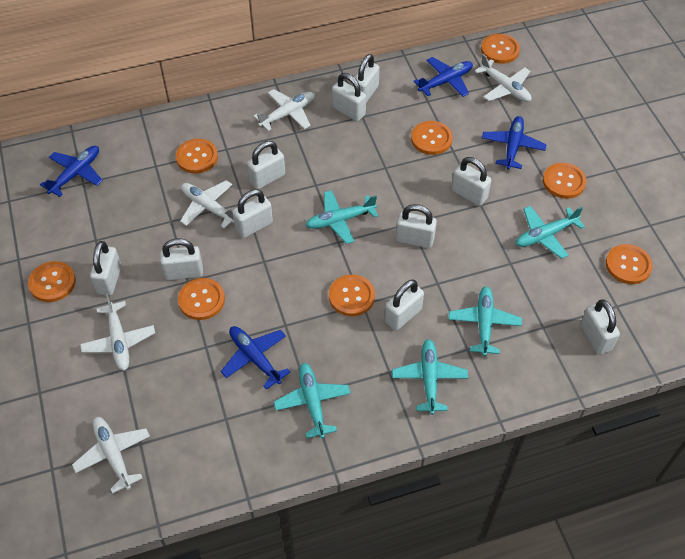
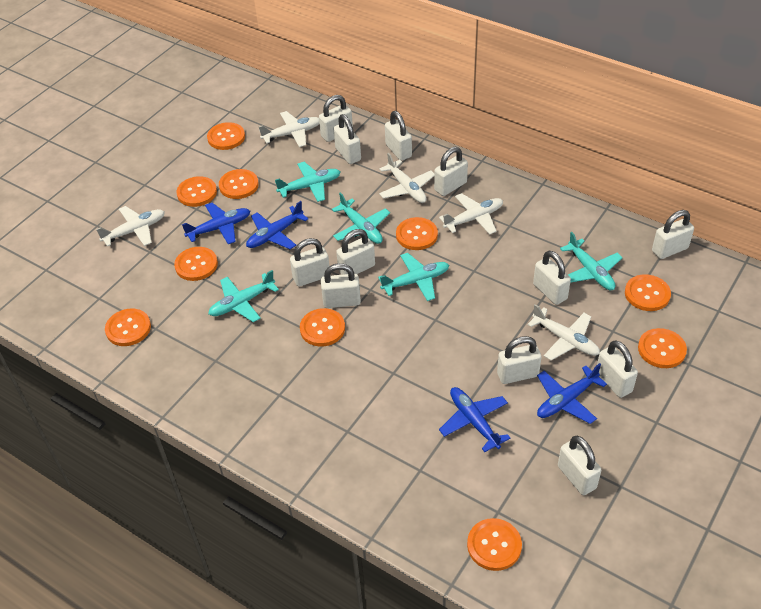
orange button: 8 -> 10
white padlock: 10 -> 12

